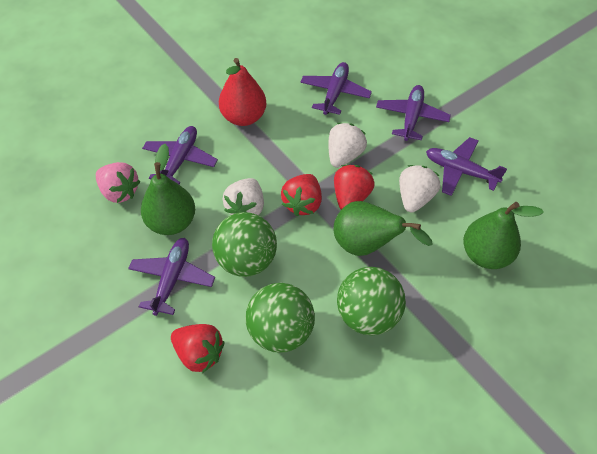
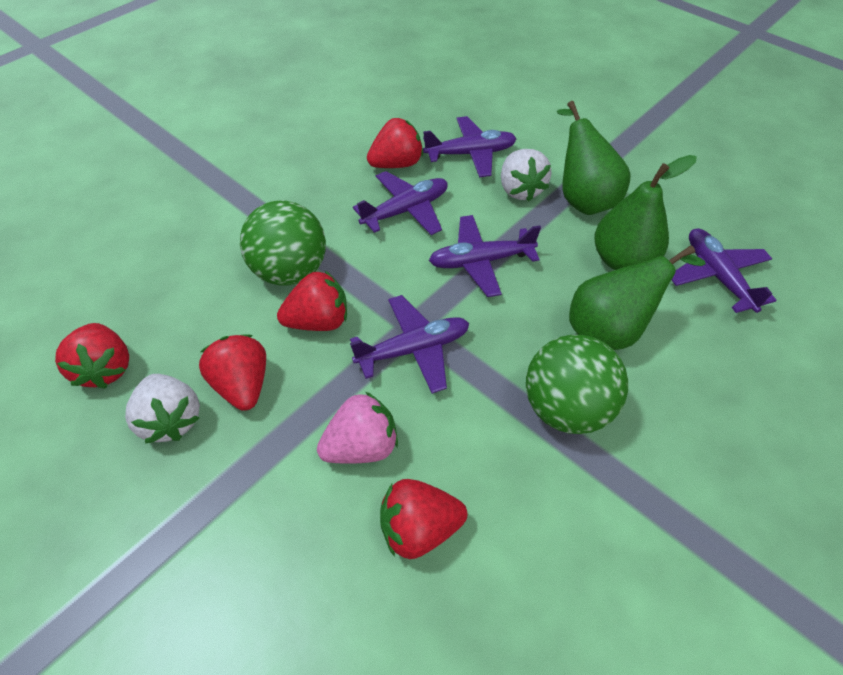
green ball: 3 -> 2
red pear: 1 -> 0
red strawberry: 3 -> 5
white strawberry: 3 -> 2

